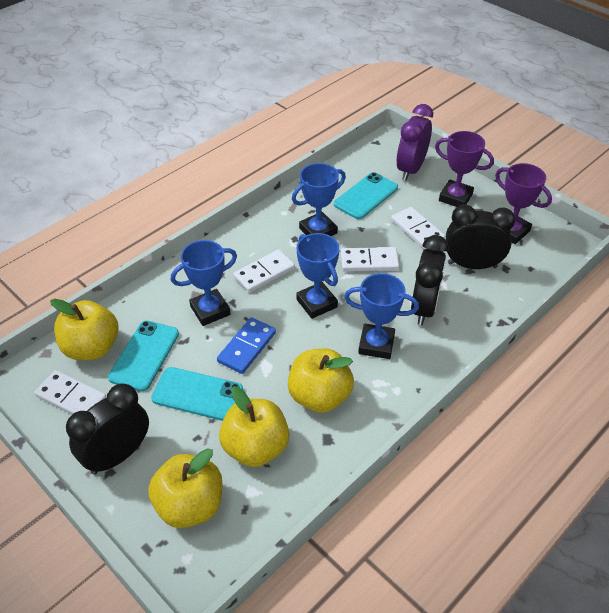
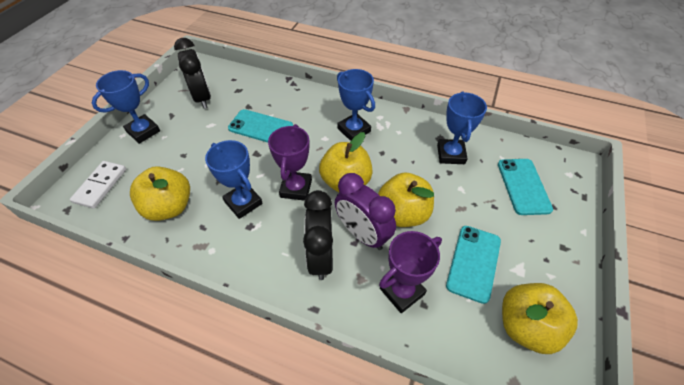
black clock: 3 -> 2
blue domino: 1 -> 0
white domino: 4 -> 1

